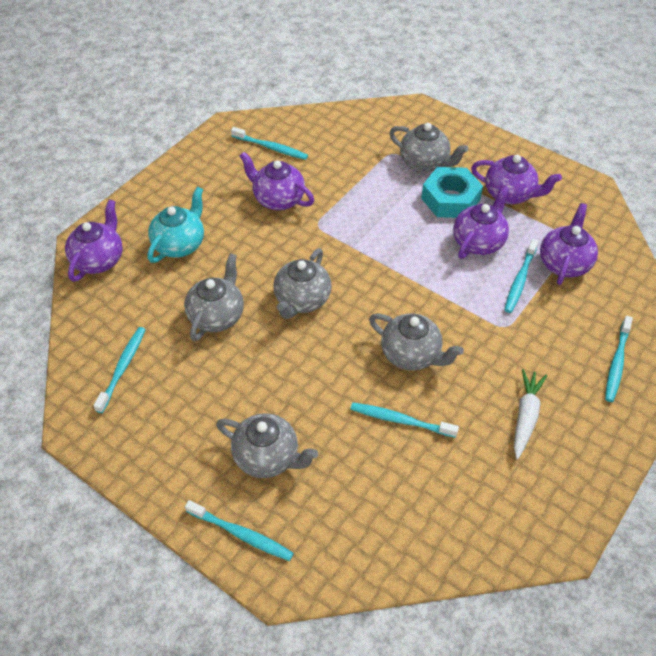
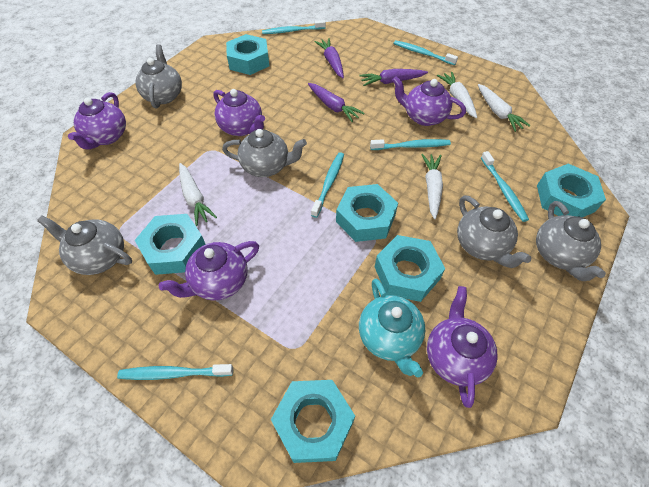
purple carrot: 0 -> 3
turquoise nut: 1 -> 6
white carrot: 1 -> 4

